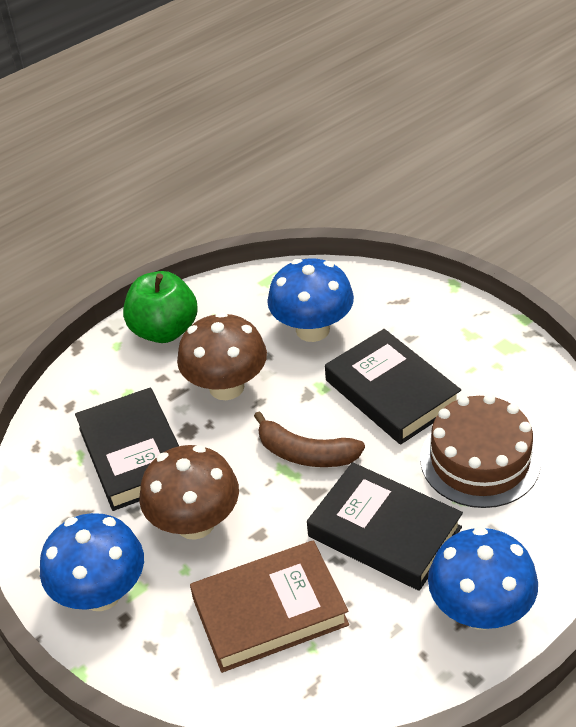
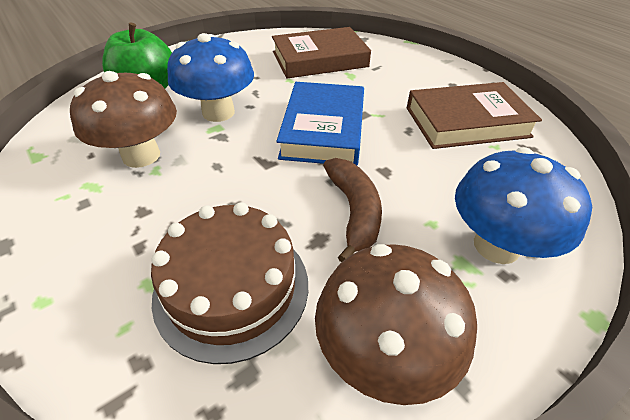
black book: 3 -> 0
blue book: 0 -> 1
blue mushroom: 3 -> 2
brown book: 1 -> 2

